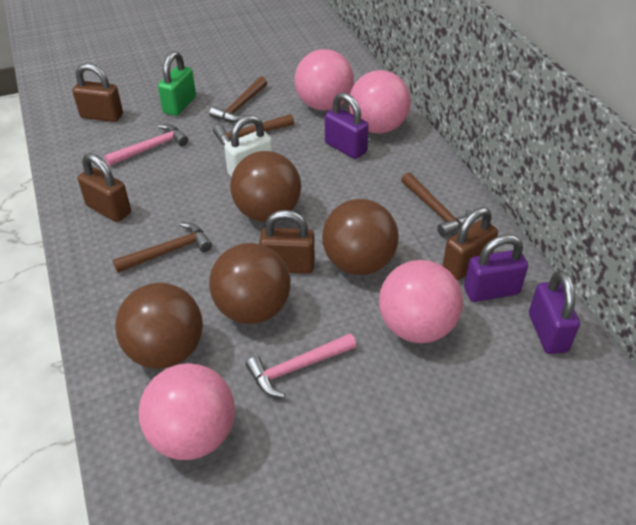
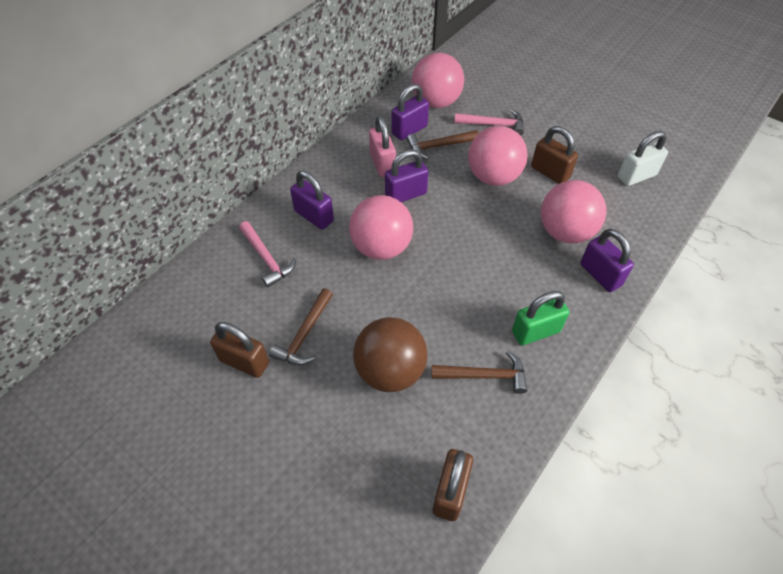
brown ball: 4 -> 1
brown hammer: 4 -> 3
brown padlock: 4 -> 3
pink padlock: 0 -> 1
purple padlock: 3 -> 4

